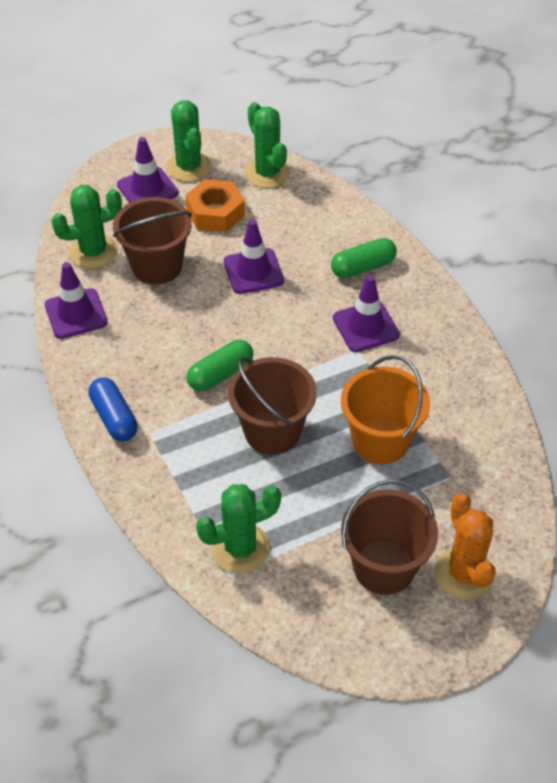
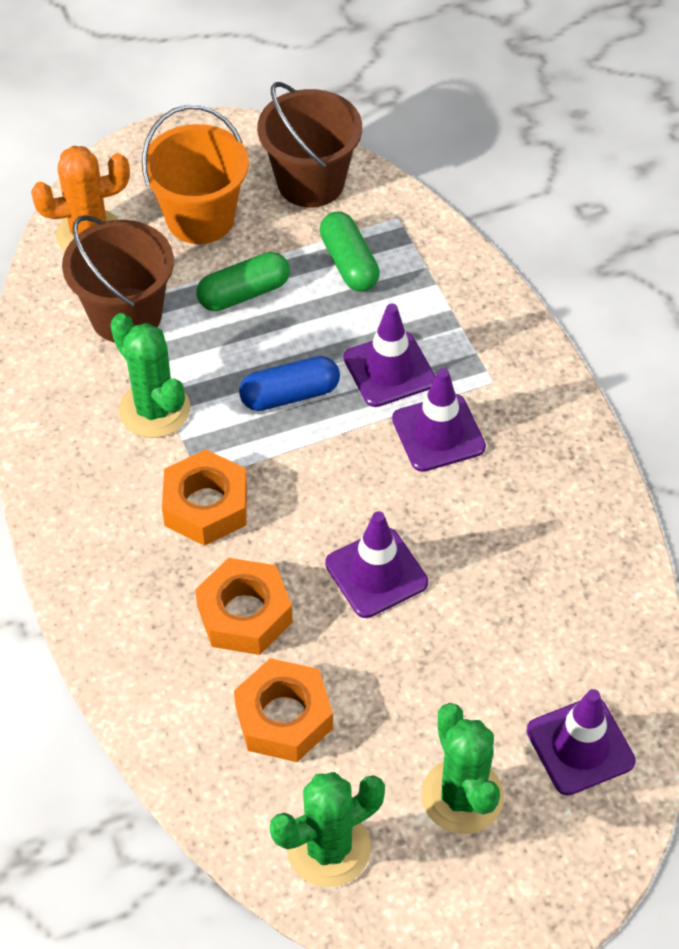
brown bucket: 3 -> 2
green cactus: 4 -> 3
orange nut: 1 -> 3

